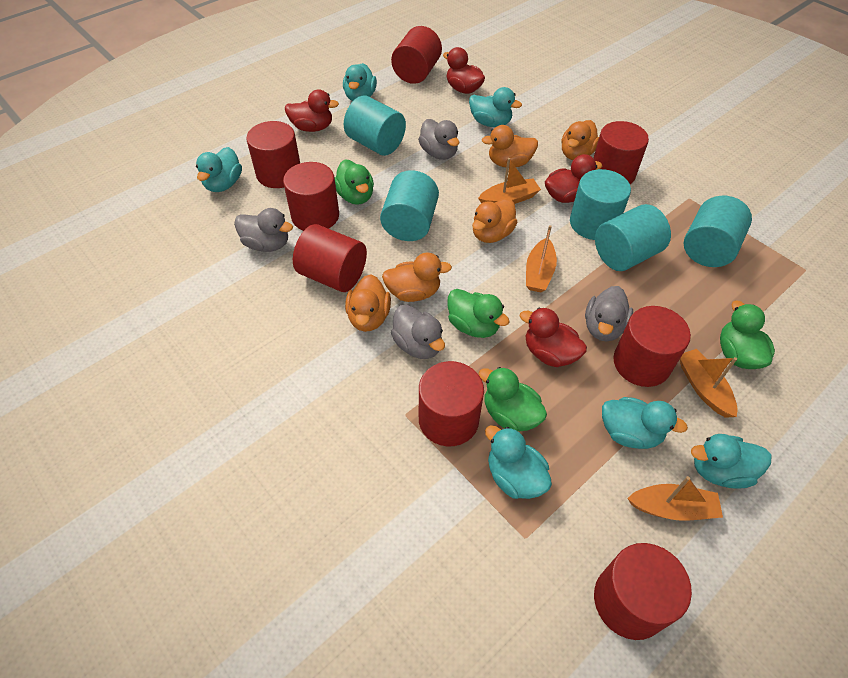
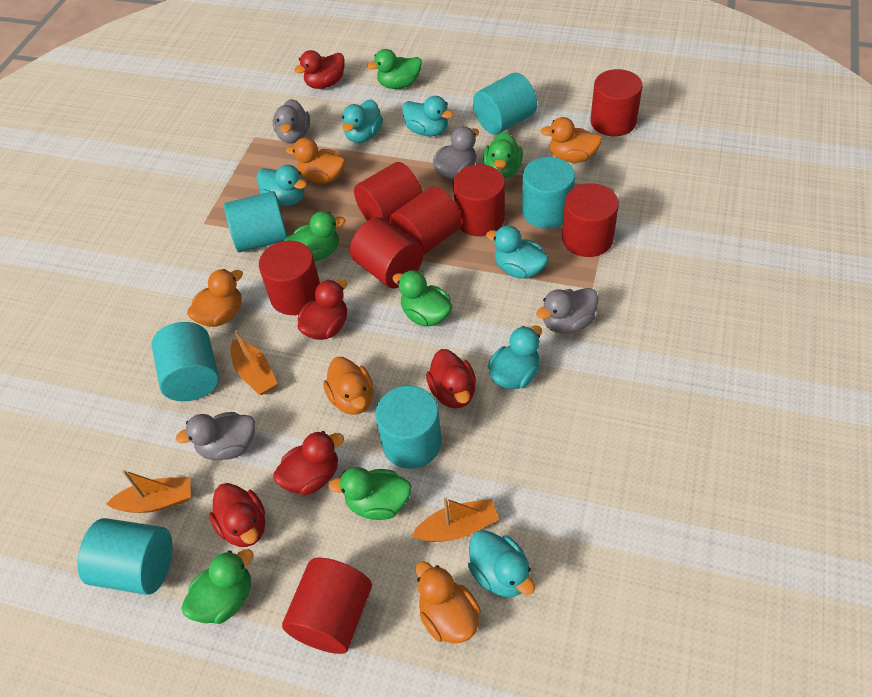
green duck: 4 -> 6
orange boat: 4 -> 3
red duck: 4 -> 5
turquoise cylinder: 5 -> 6

